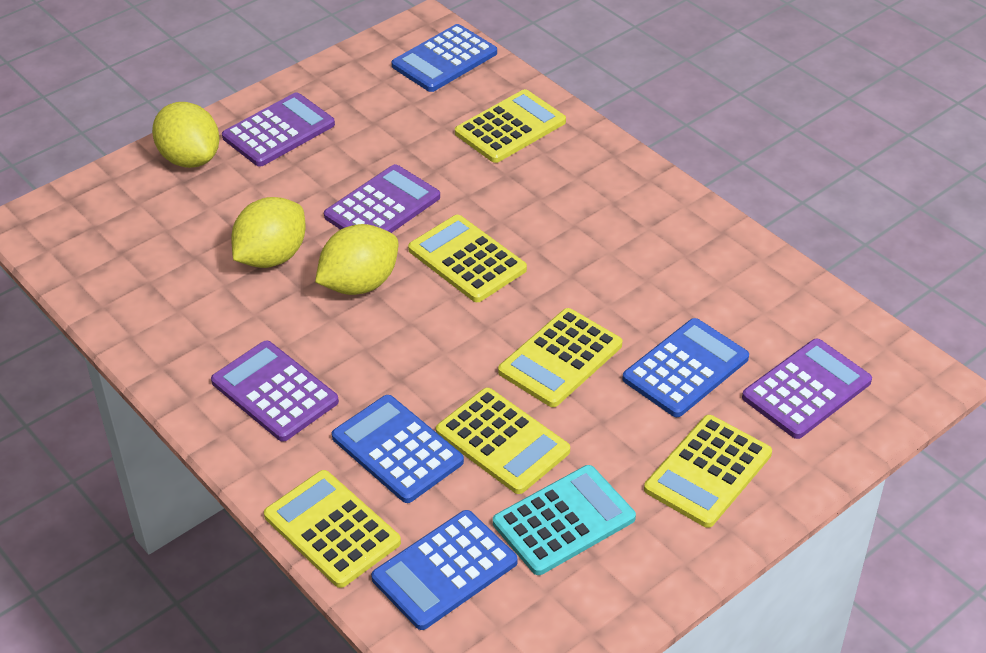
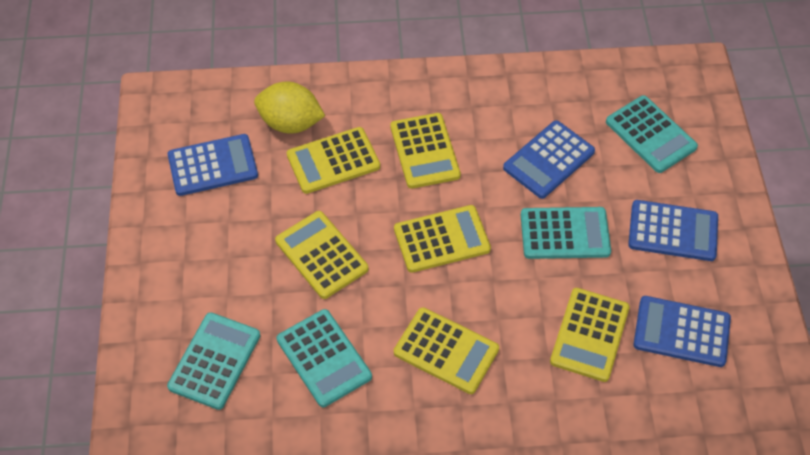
purple calculator: 4 -> 0
turquoise calculator: 1 -> 4
yellow lemon: 3 -> 1

